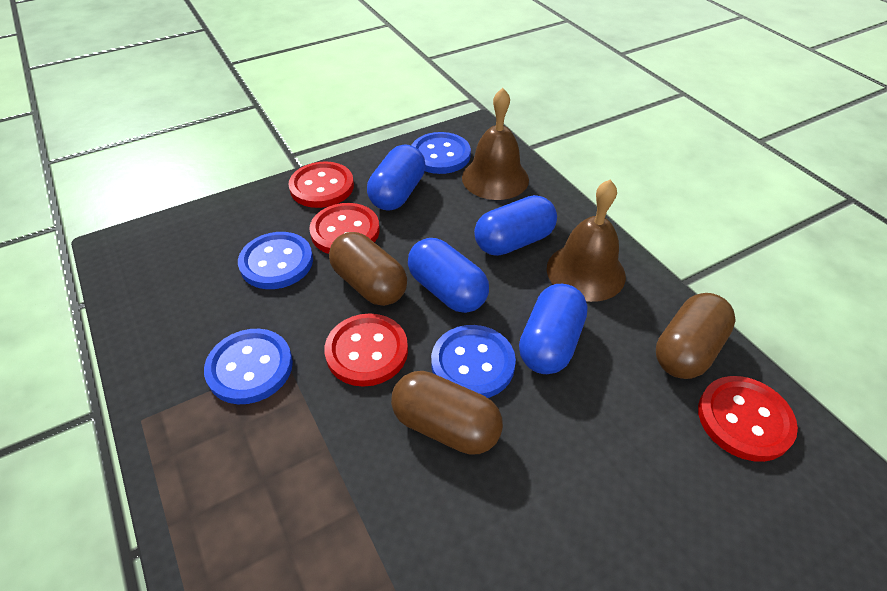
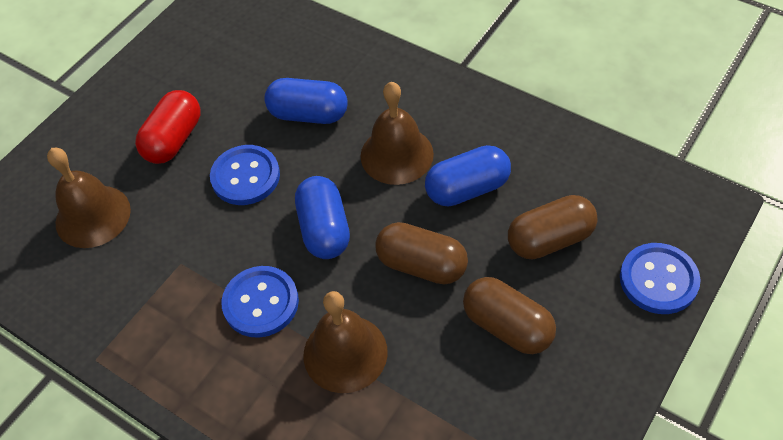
blue button: 4 -> 3
blue capsule: 4 -> 3
brown bell: 2 -> 3
red button: 4 -> 0
red capsule: 0 -> 1

